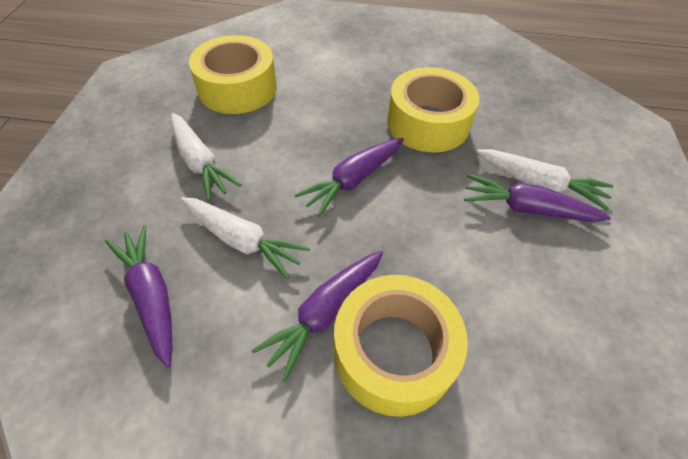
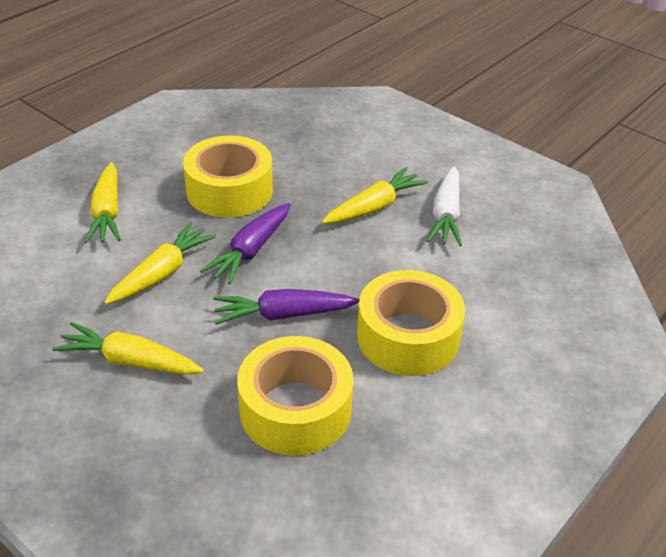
purple carrot: 4 -> 2
white carrot: 3 -> 1
yellow carrot: 0 -> 4

